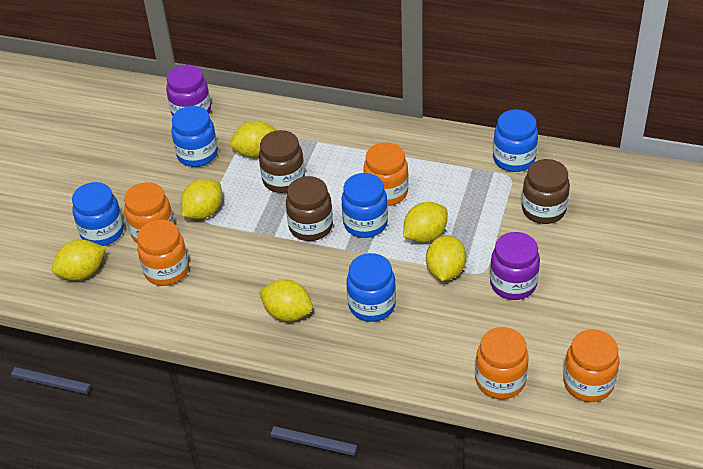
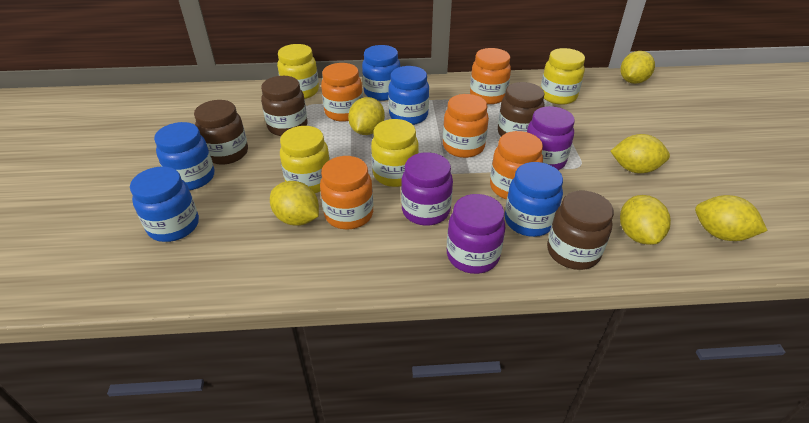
brown jar: 3 -> 4
purple jar: 2 -> 3
yellow jar: 0 -> 4

